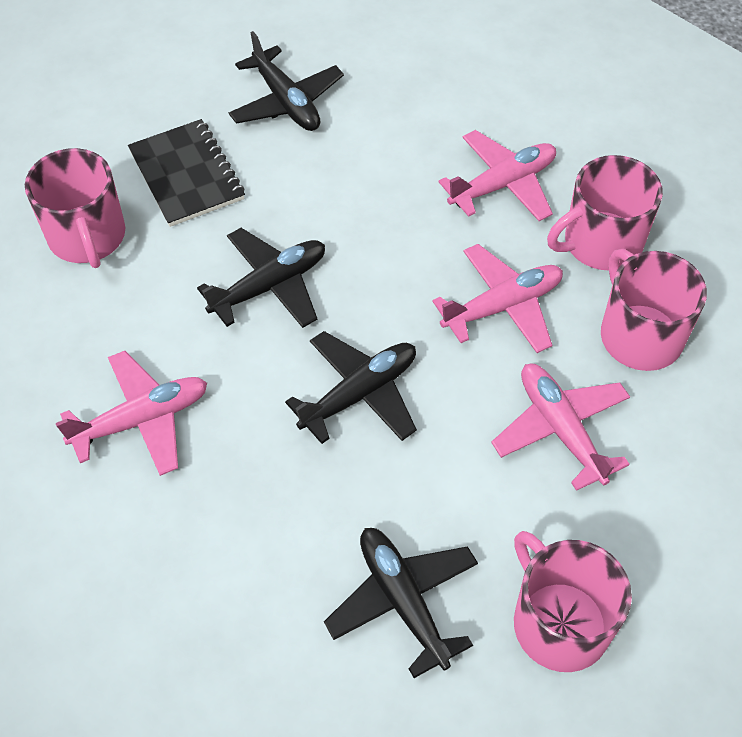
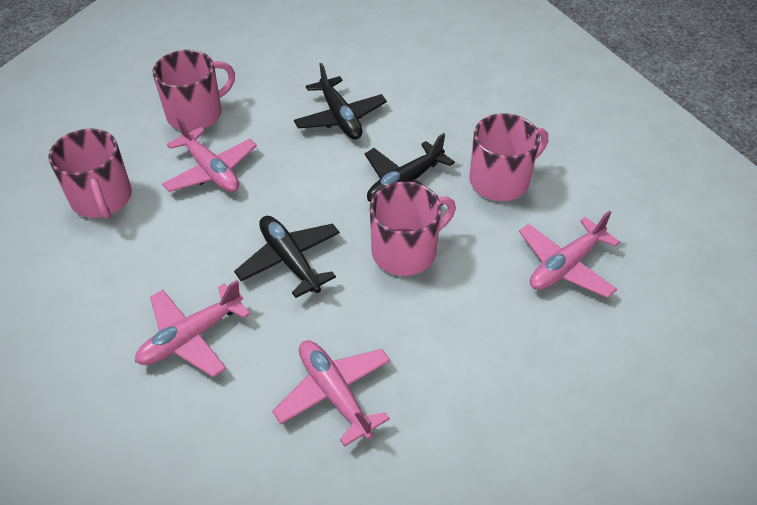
black notebook: 1 -> 0
black plane: 4 -> 3

